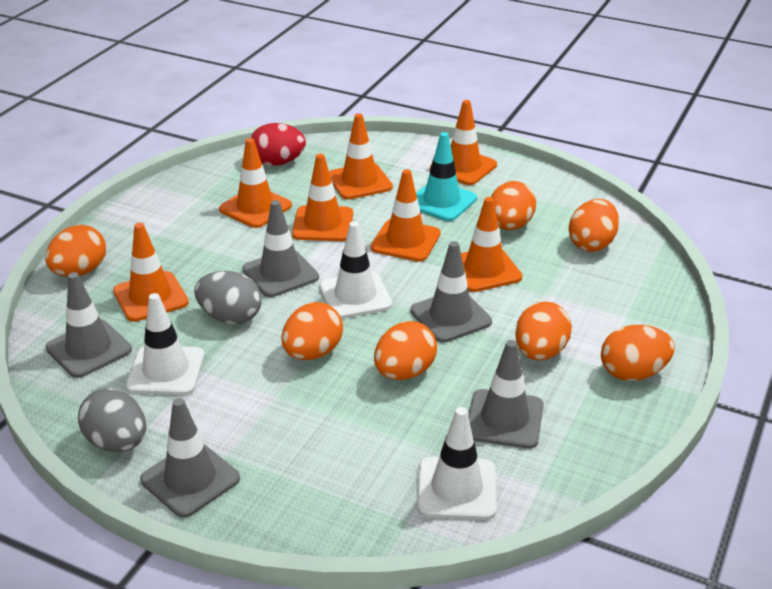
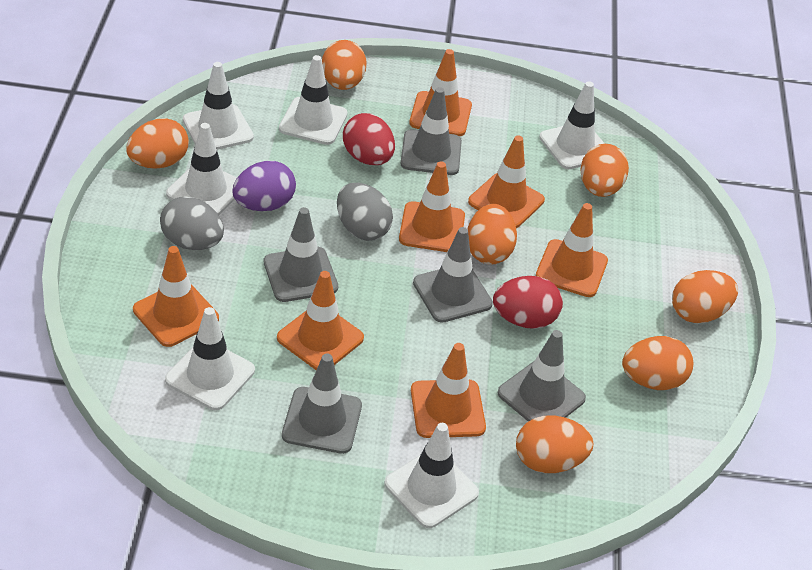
purple egg: 0 -> 1
red egg: 1 -> 2
turquoise traffic cone: 1 -> 0
white traffic cone: 3 -> 6

